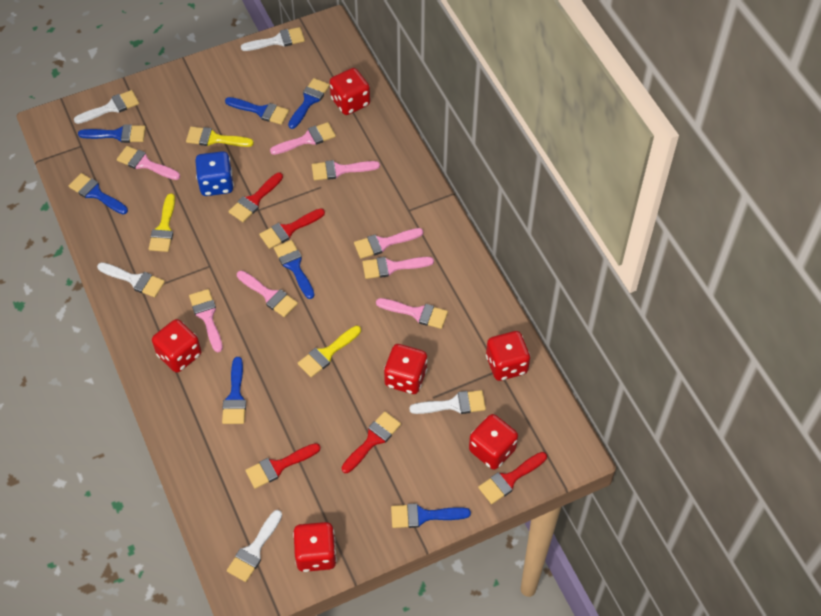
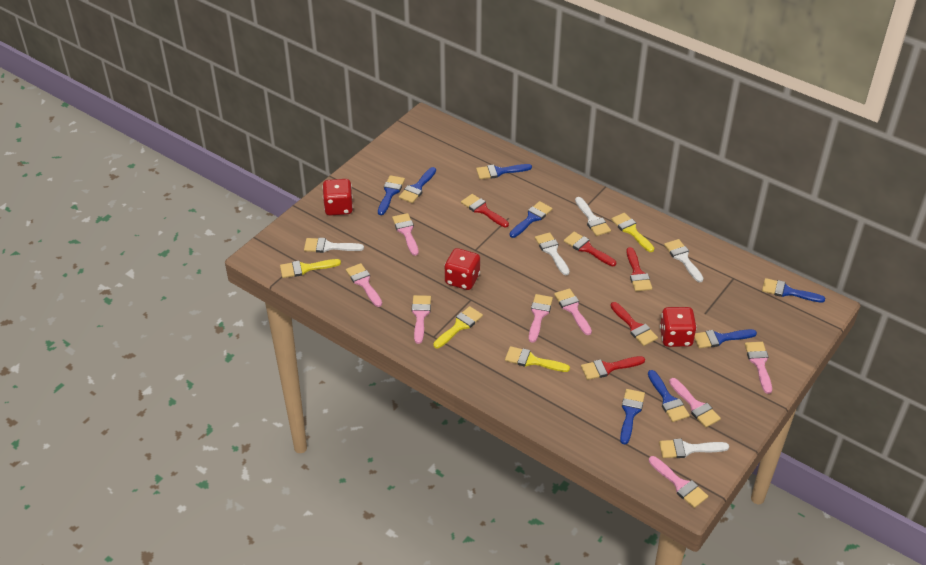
blue brush: 7 -> 8
blue dice: 1 -> 0
red dice: 6 -> 3
yellow brush: 3 -> 4

